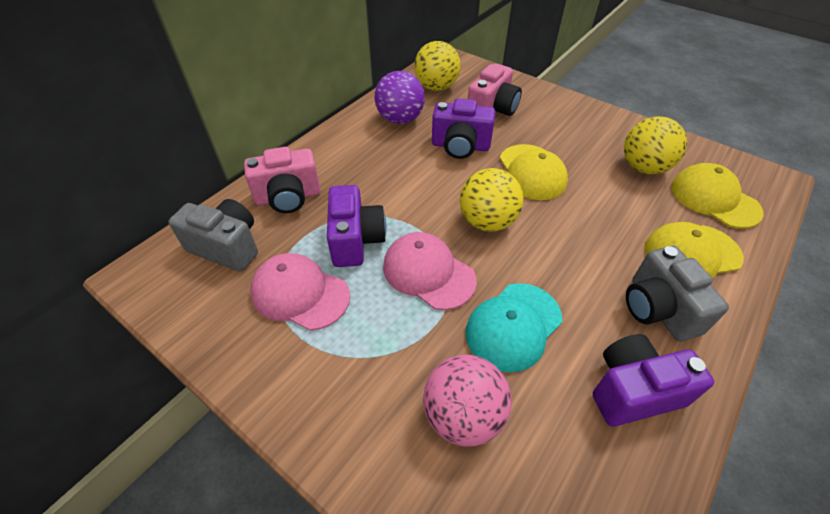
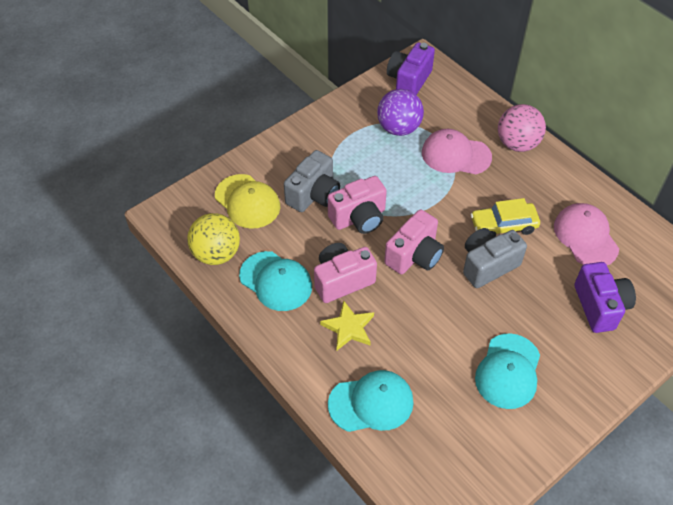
pink camera: 2 -> 3
purple camera: 3 -> 2
turquoise cap: 1 -> 3
yellow ball: 3 -> 1
yellow cap: 3 -> 1
yellow car: 0 -> 1
yellow star: 0 -> 1

